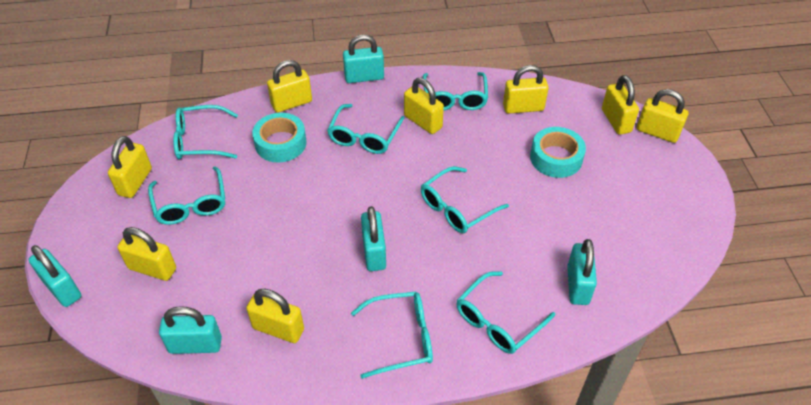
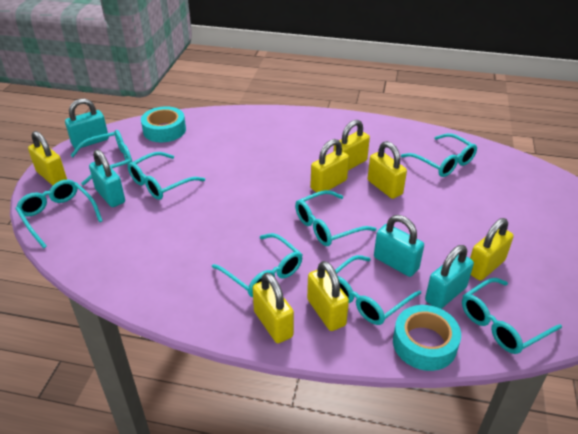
turquoise glasses: 7 -> 8
turquoise padlock: 5 -> 4
yellow padlock: 8 -> 7

